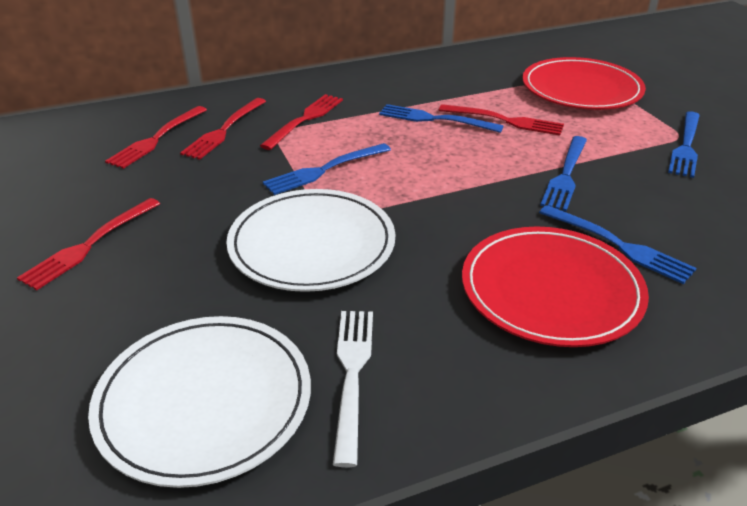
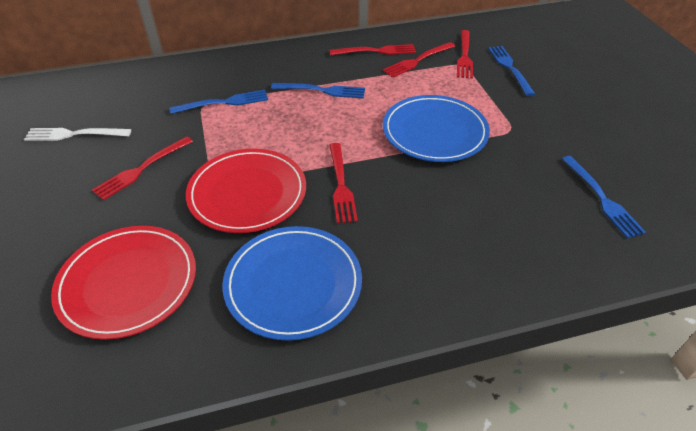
blue fork: 5 -> 4
blue plate: 0 -> 2
white plate: 2 -> 0

